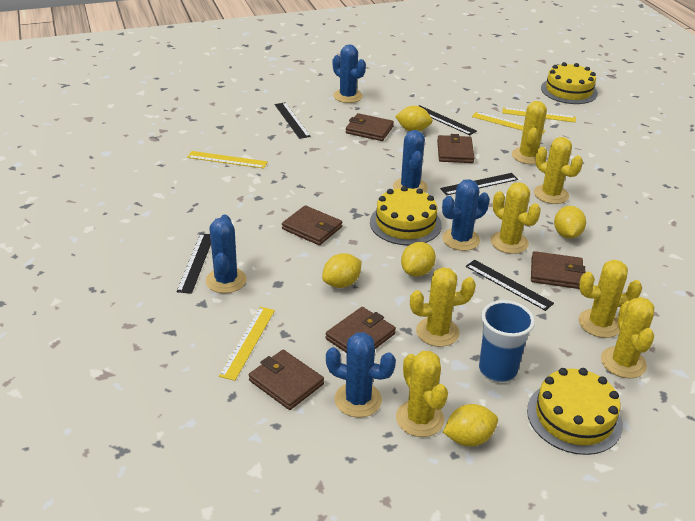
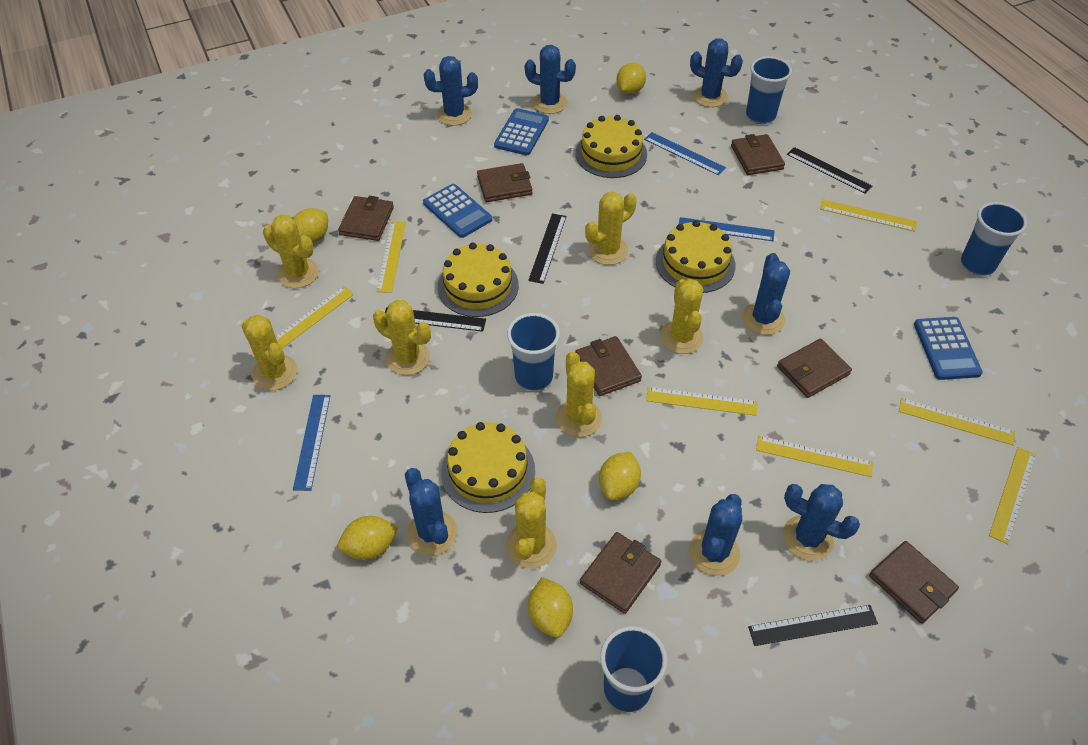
black ruler: 5 -> 4
blue cactus: 5 -> 7
blue calculator: 0 -> 3
blue cup: 1 -> 4
blue ruler: 0 -> 3
brown wallet: 6 -> 7
yellow cake: 3 -> 4
yellow ruler: 4 -> 7

